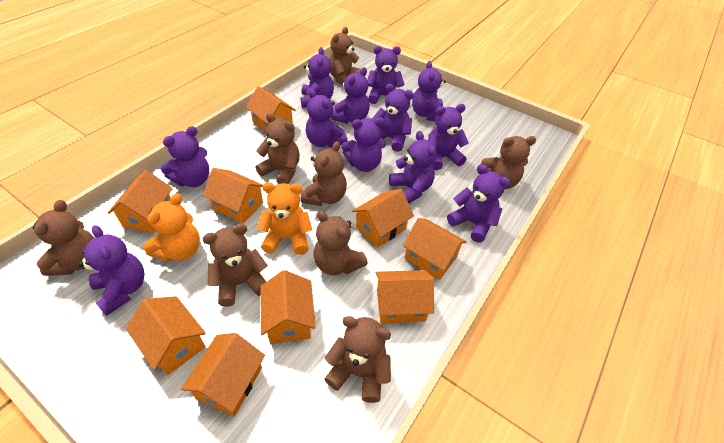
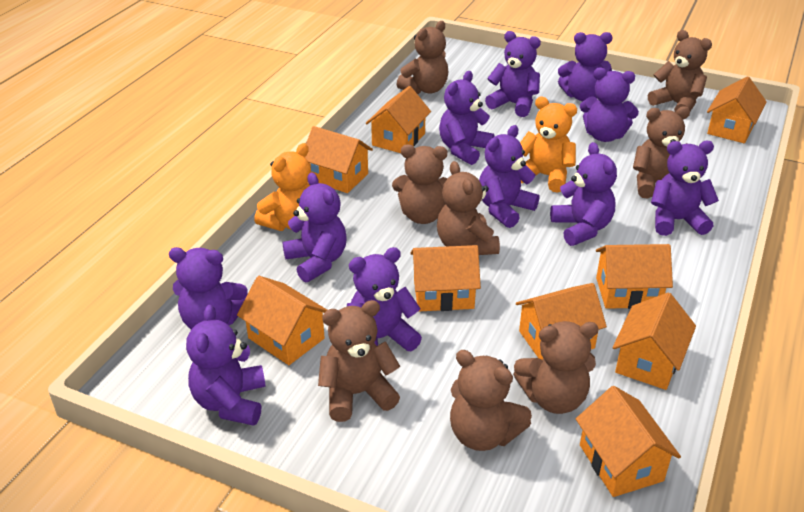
purple teddy bear: 12 -> 11

